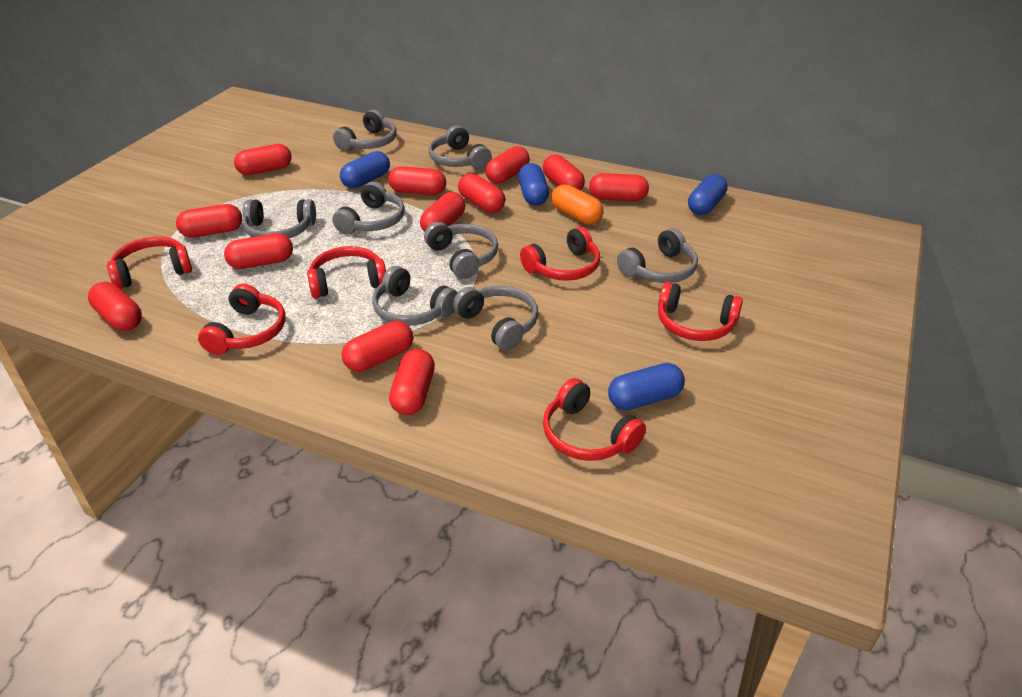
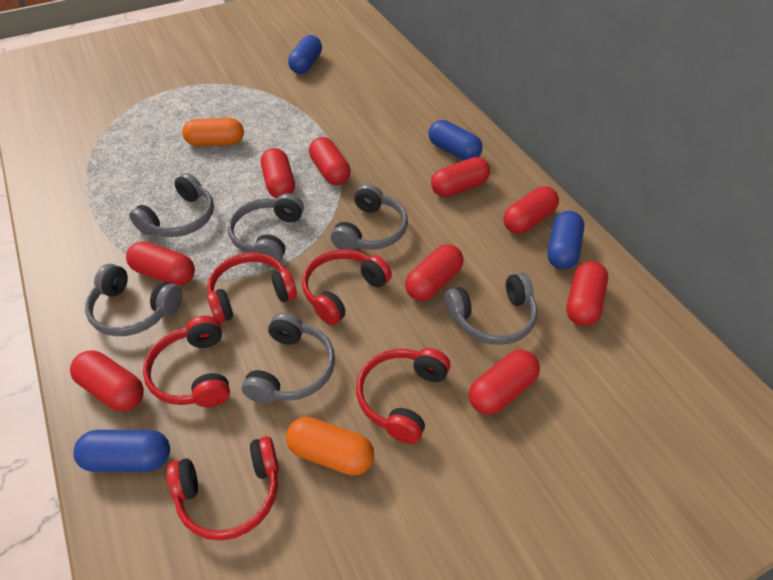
grey headphones: 8 -> 6
orange capsule: 1 -> 2
red capsule: 12 -> 9
red headphones: 6 -> 5

